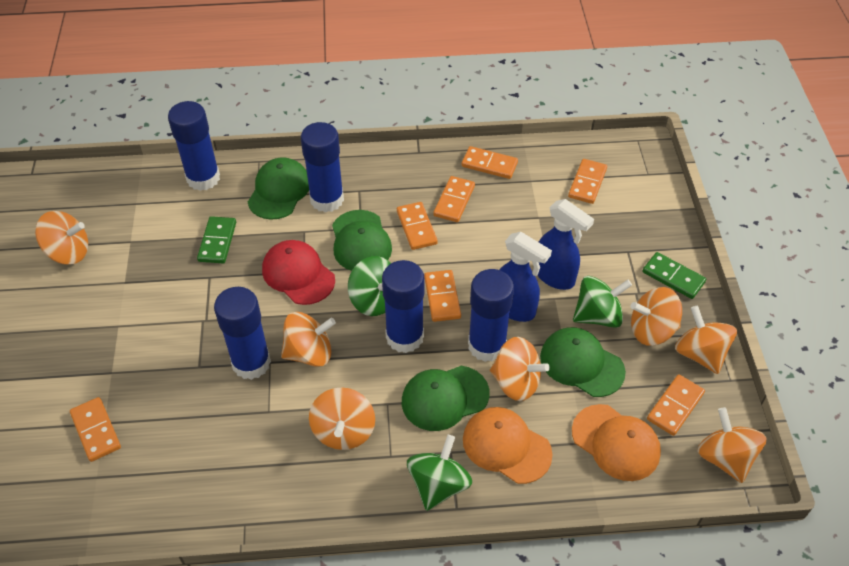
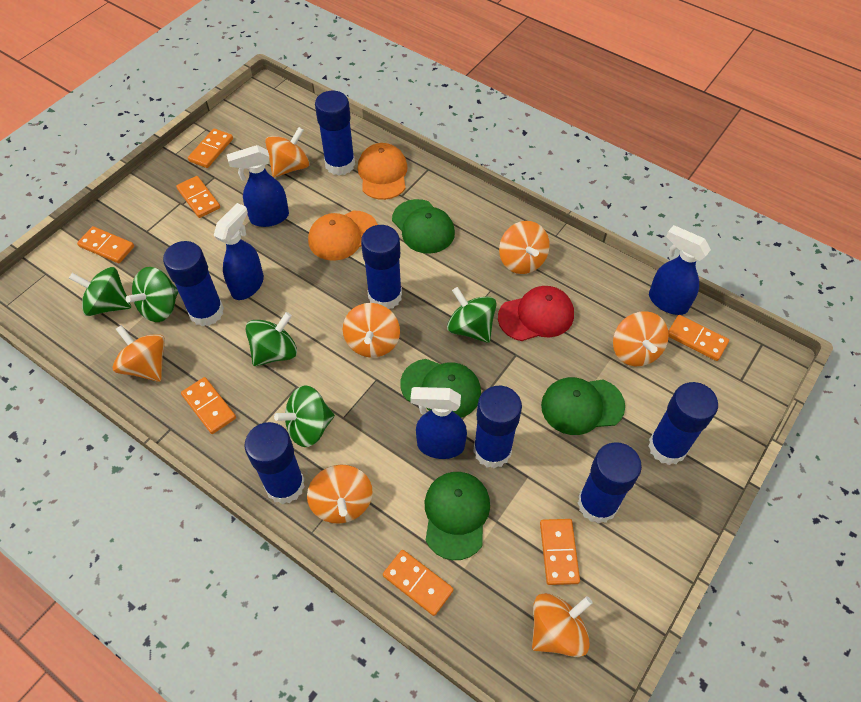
blue glue stick: 5 -> 7
blue spray bottle: 2 -> 4
green domino: 2 -> 0
green spinning top: 3 -> 5

